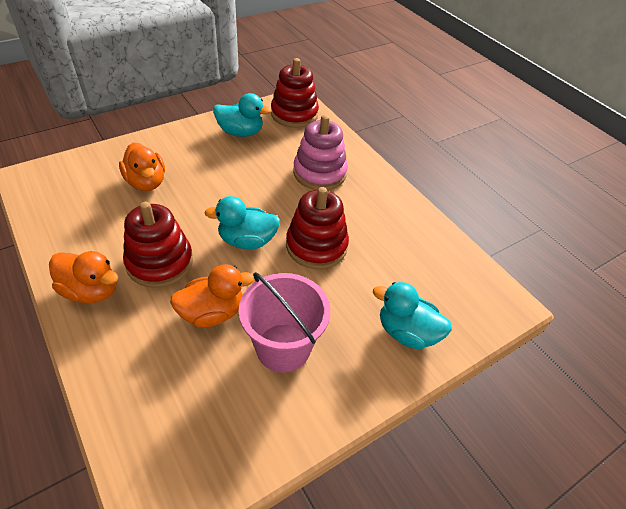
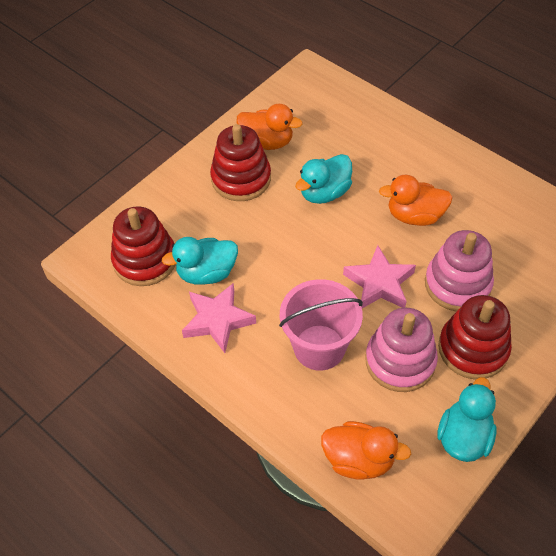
pink stacking toy: 1 -> 2
pink star: 0 -> 2

